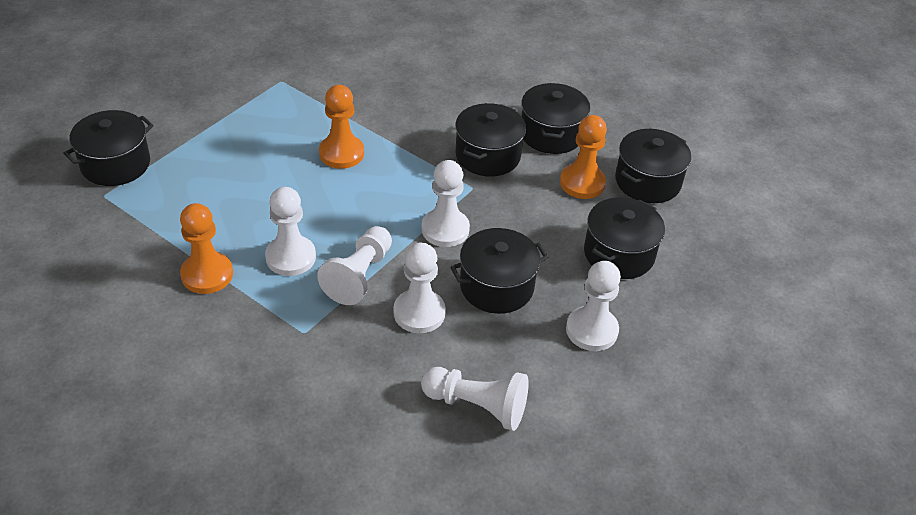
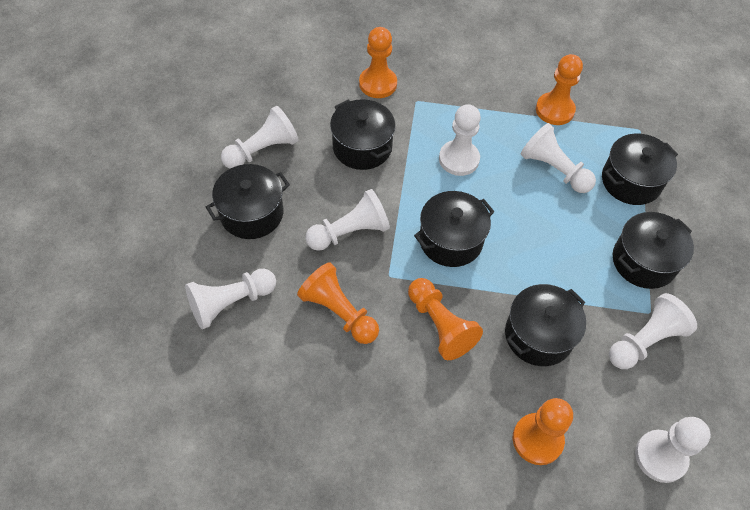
orange pawn: 3 -> 5
white pawn: 6 -> 7

